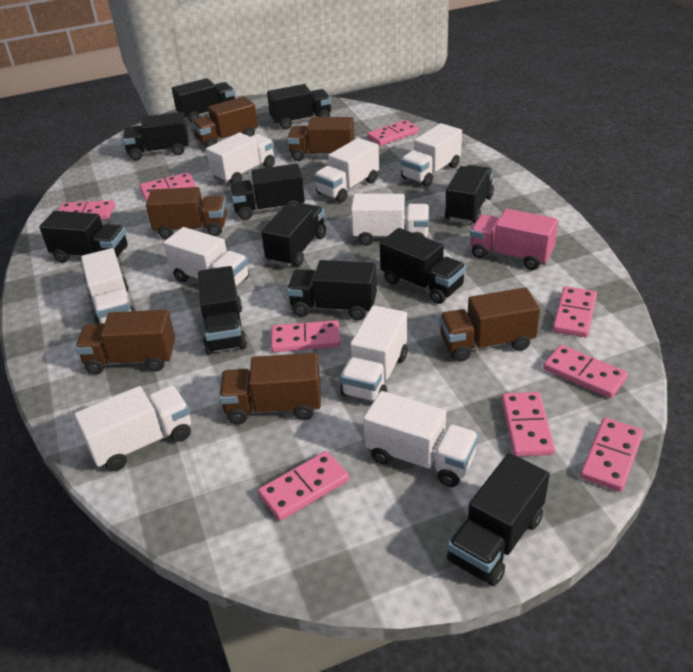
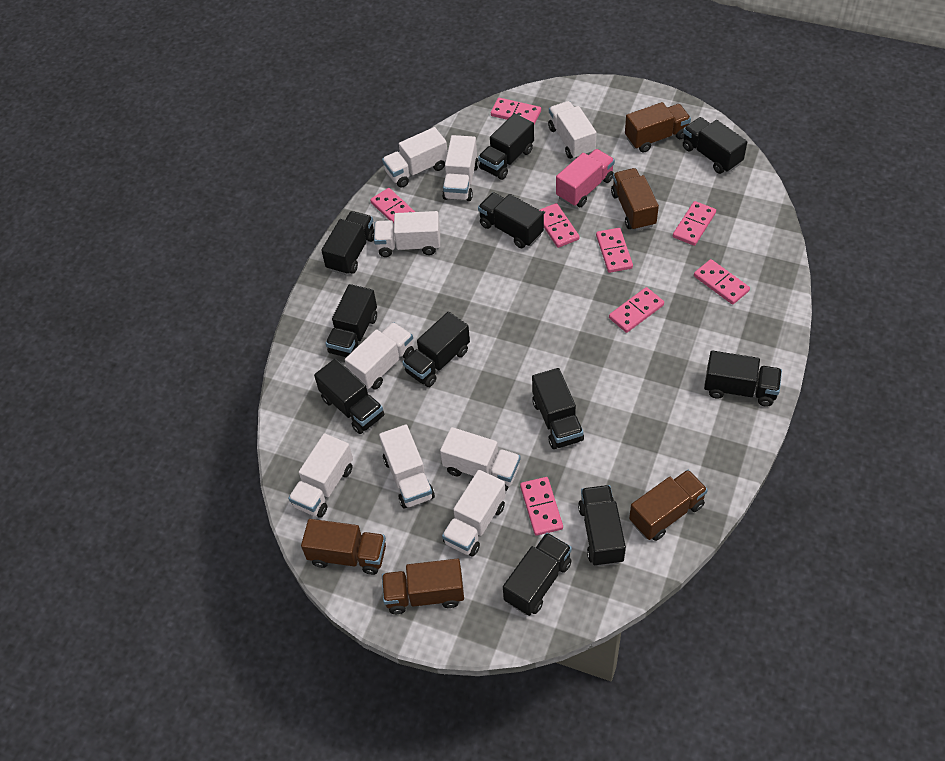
brown truck: 6 -> 5
pink domino: 9 -> 8

